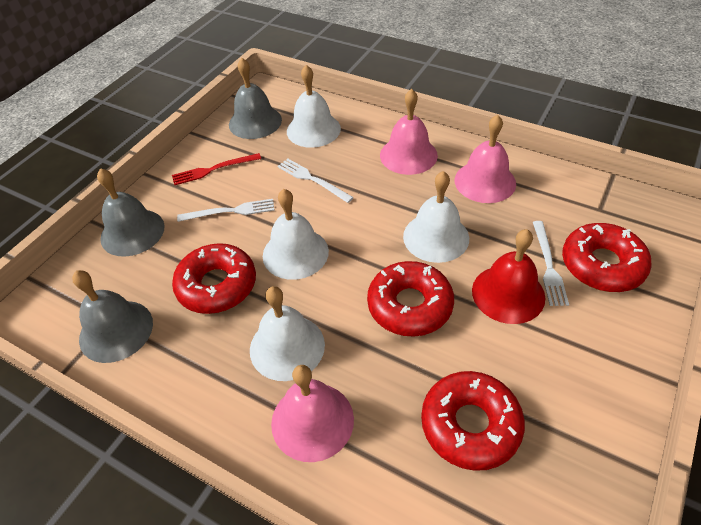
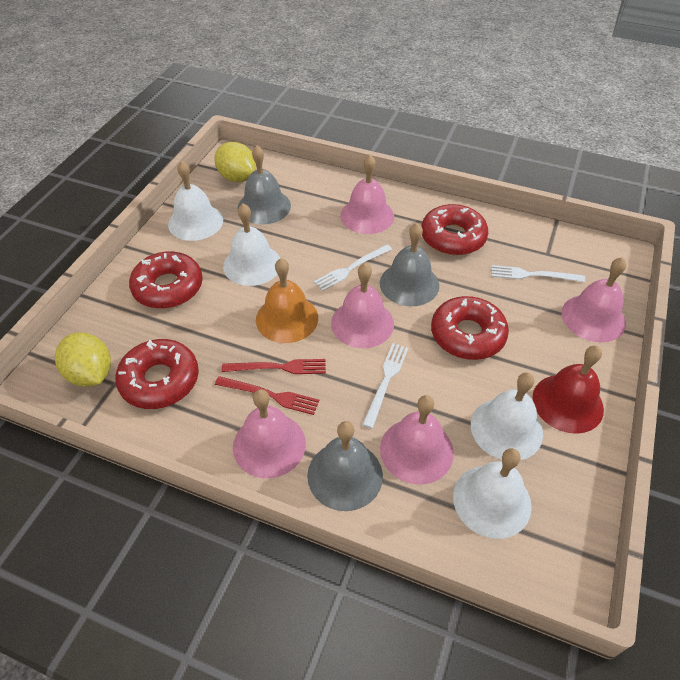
orange bell: 0 -> 1
pink bell: 3 -> 5
red fork: 1 -> 2
yellow lemon: 0 -> 2

